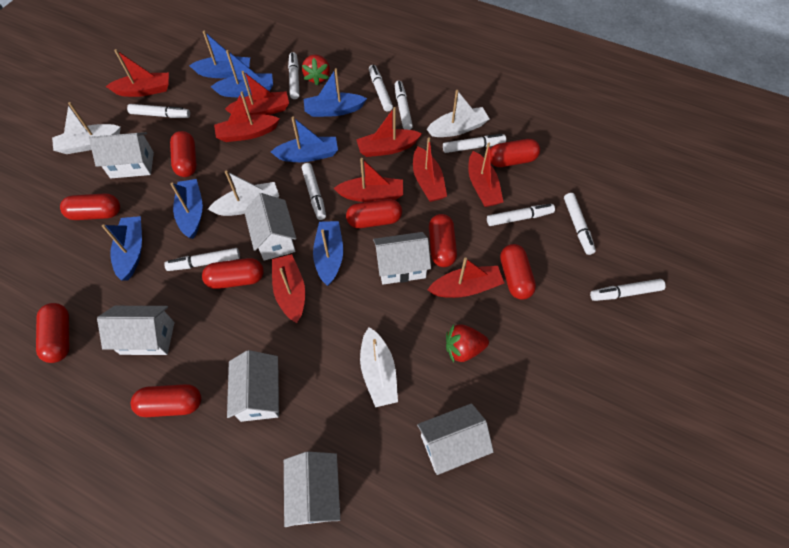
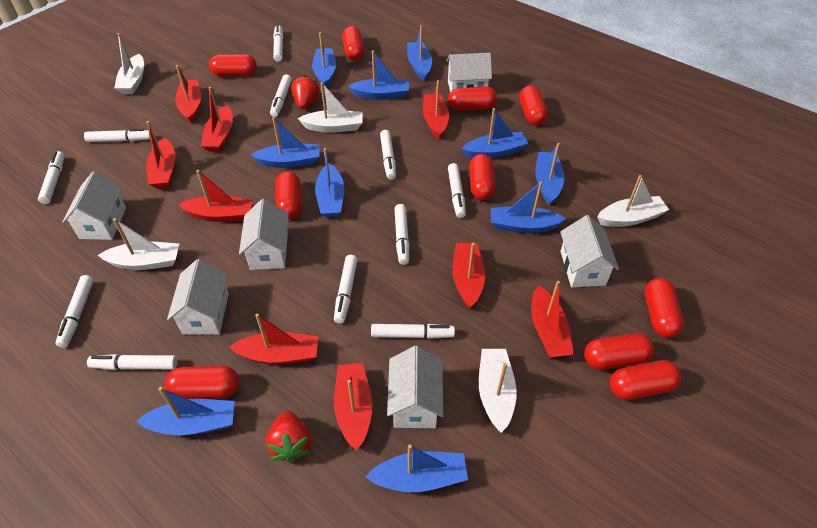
blue boat: 7 -> 10
red capsule: 9 -> 10
white boat: 4 -> 5
white house: 7 -> 6
white marker: 10 -> 11

